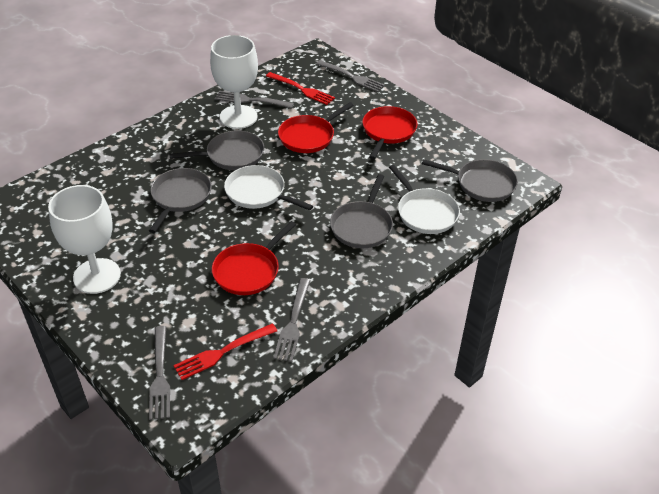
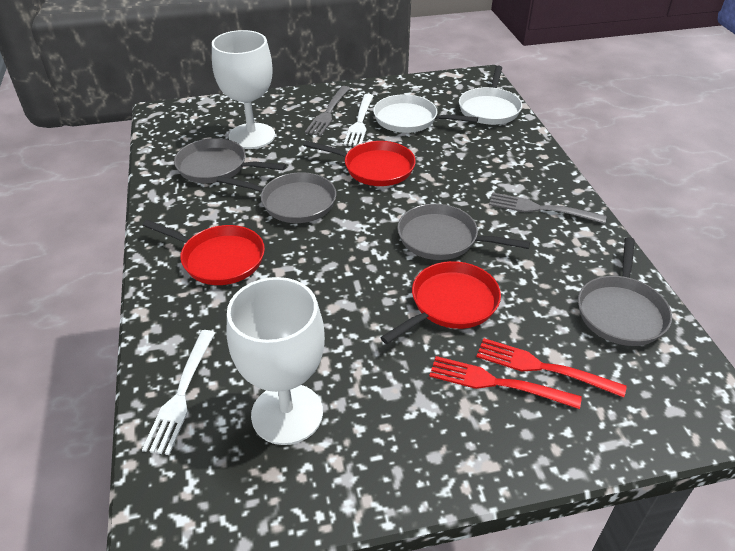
grey fork: 4 -> 2
white fork: 0 -> 2

